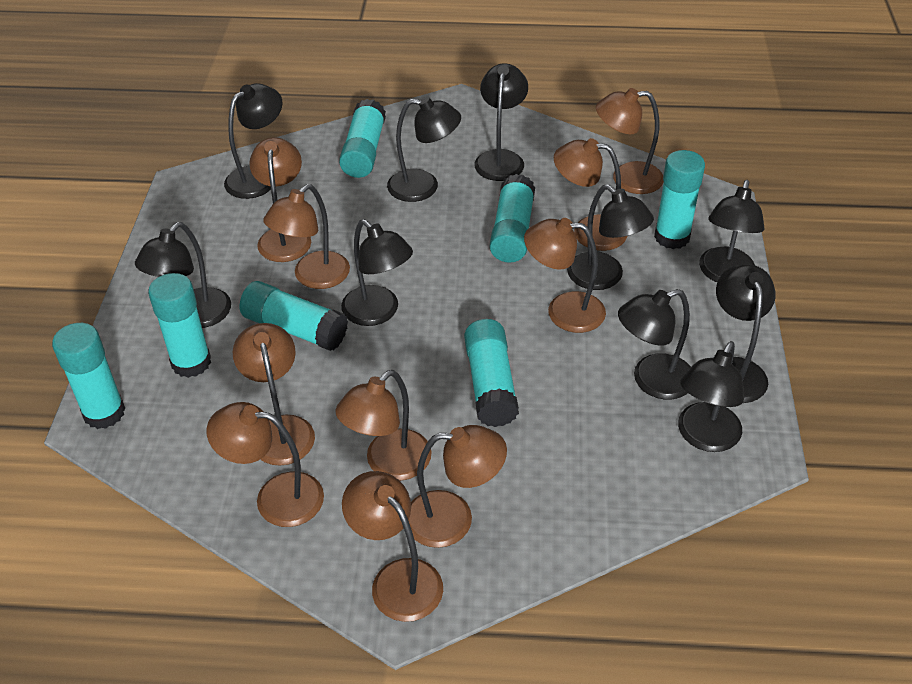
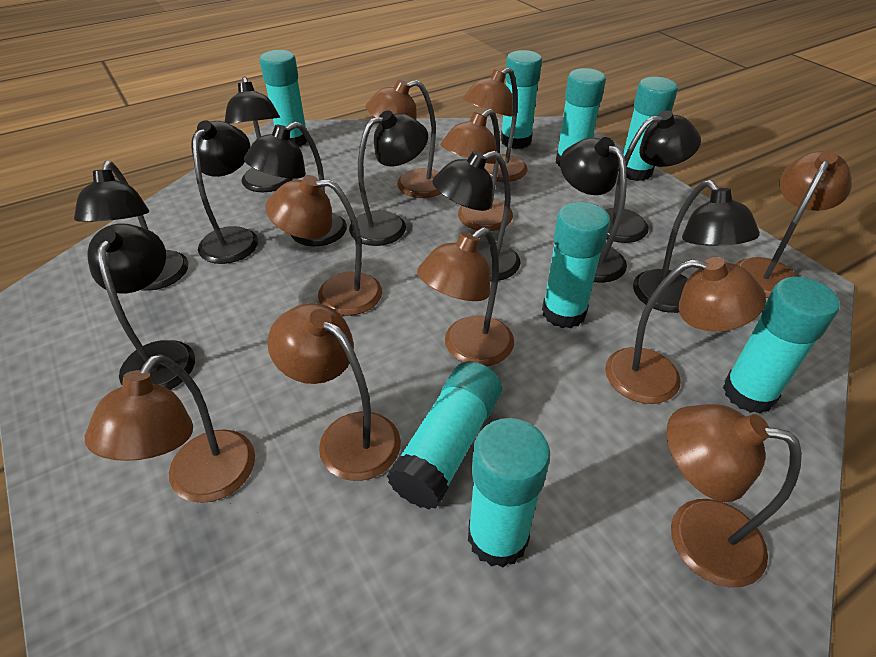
turquoise glue stick: 7 -> 8

